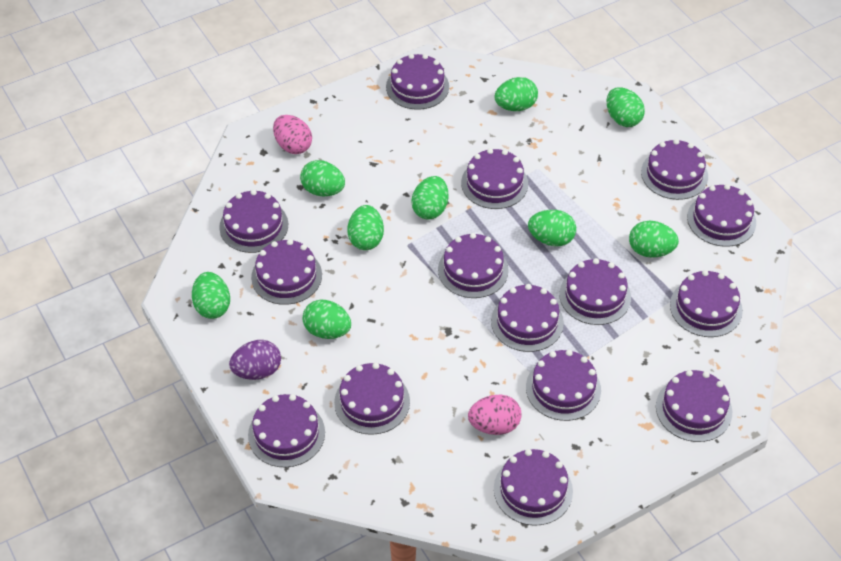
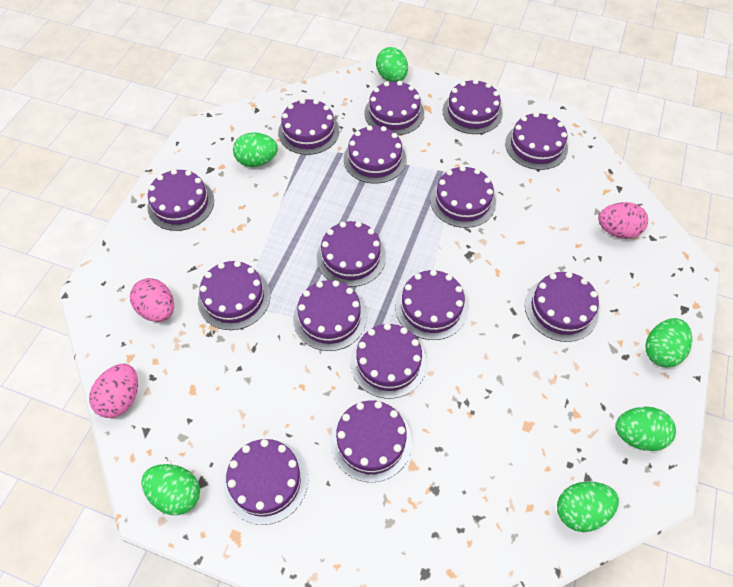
green egg: 9 -> 6
pink egg: 2 -> 3
purple egg: 1 -> 0

